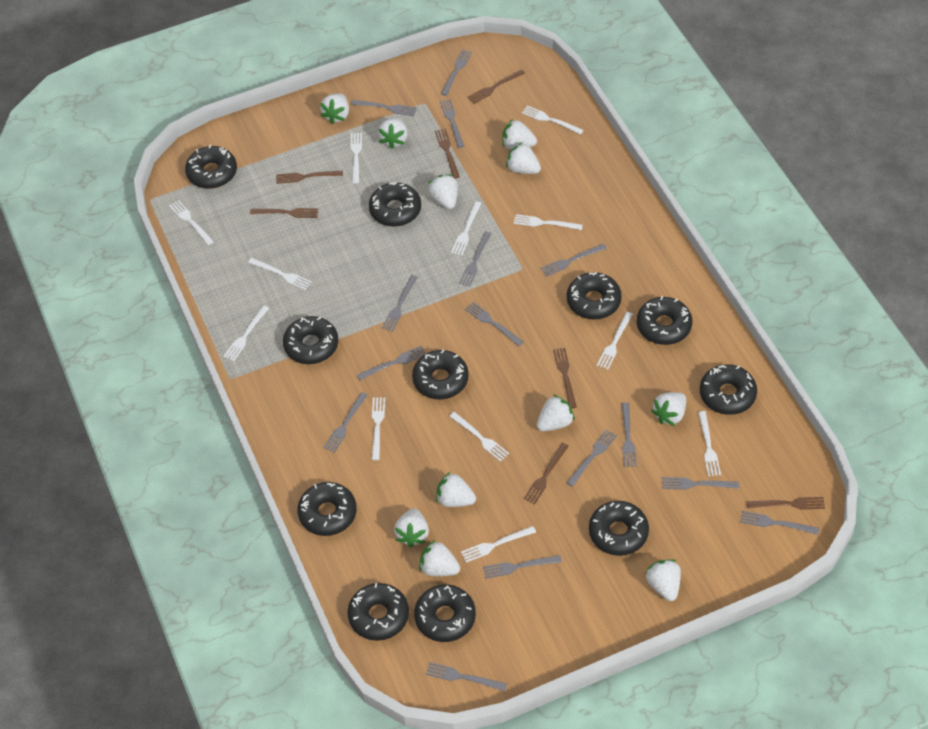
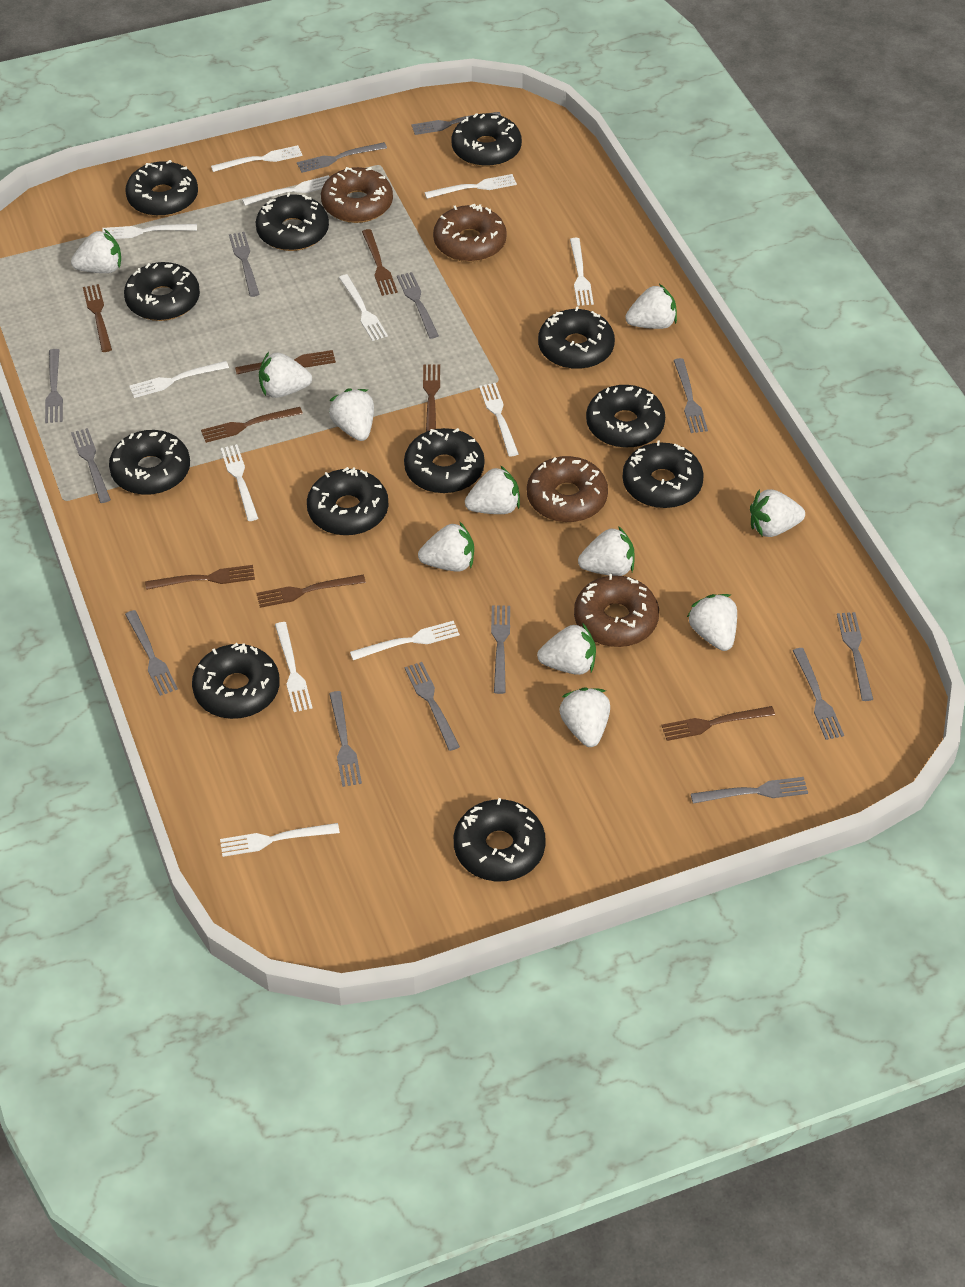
black donut: 11 -> 12
brown donut: 0 -> 4
brown fork: 7 -> 8
grey fork: 15 -> 14

